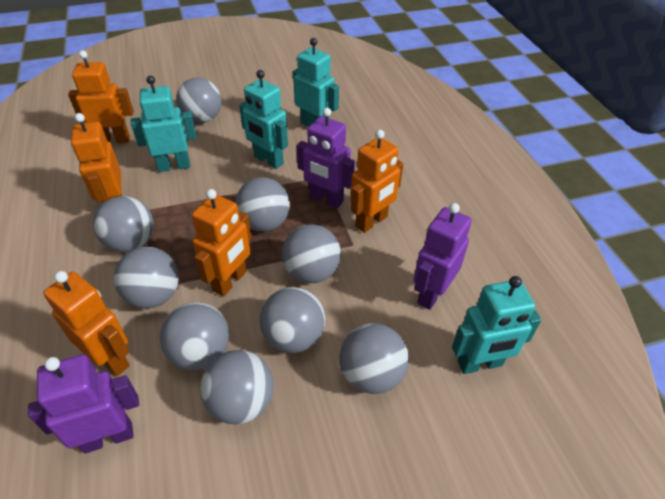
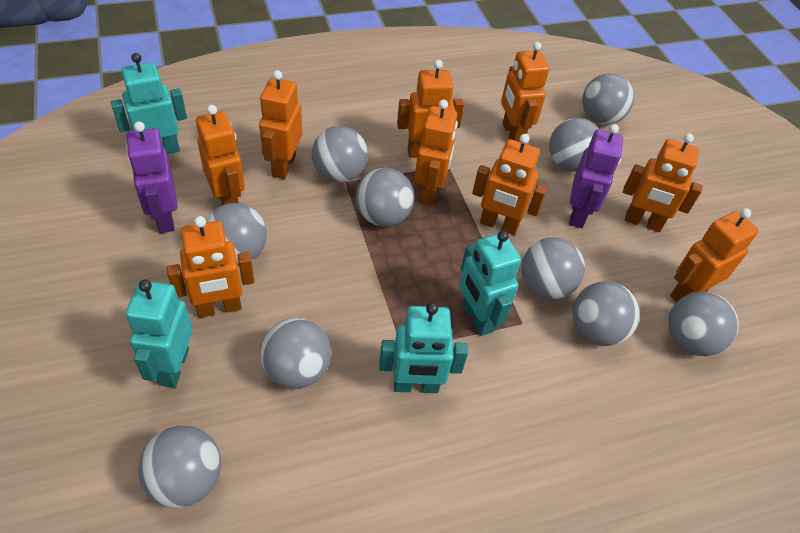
grey ball: 9 -> 10
orange robot: 5 -> 9
purple robot: 3 -> 2

